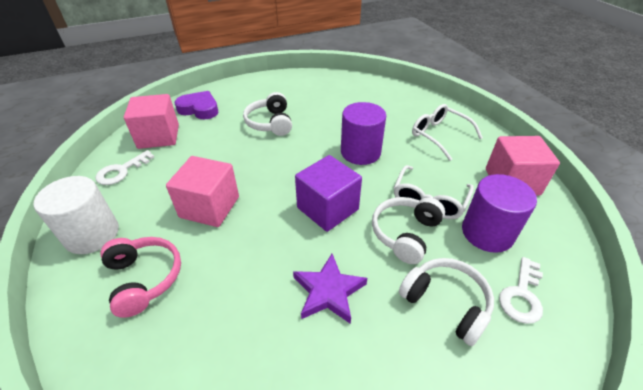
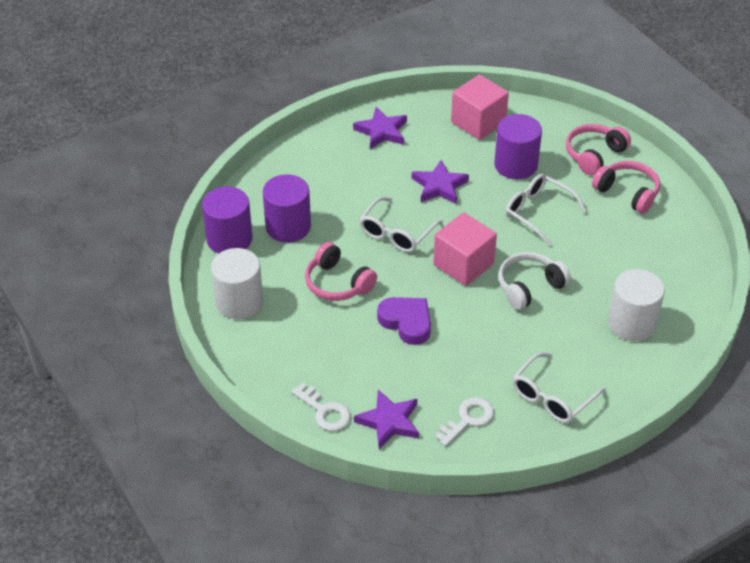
pink cube: 3 -> 2
pink headphones: 1 -> 3
purple cube: 1 -> 0
purple cylinder: 2 -> 3
purple star: 1 -> 3
white cylinder: 1 -> 2
white glasses: 2 -> 3
white headphones: 3 -> 1

